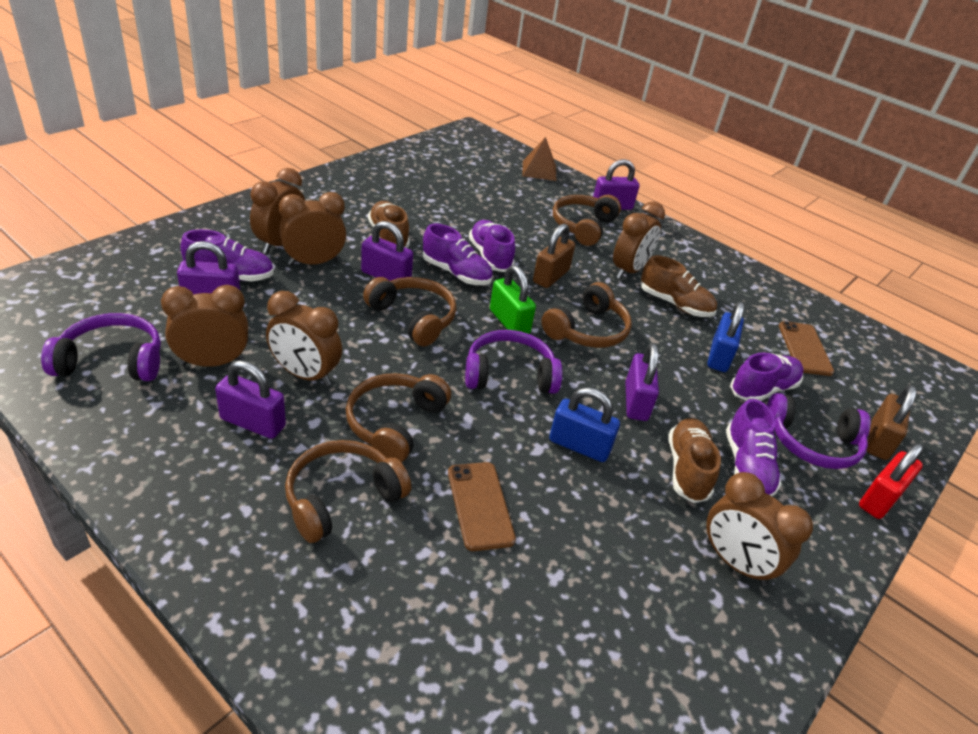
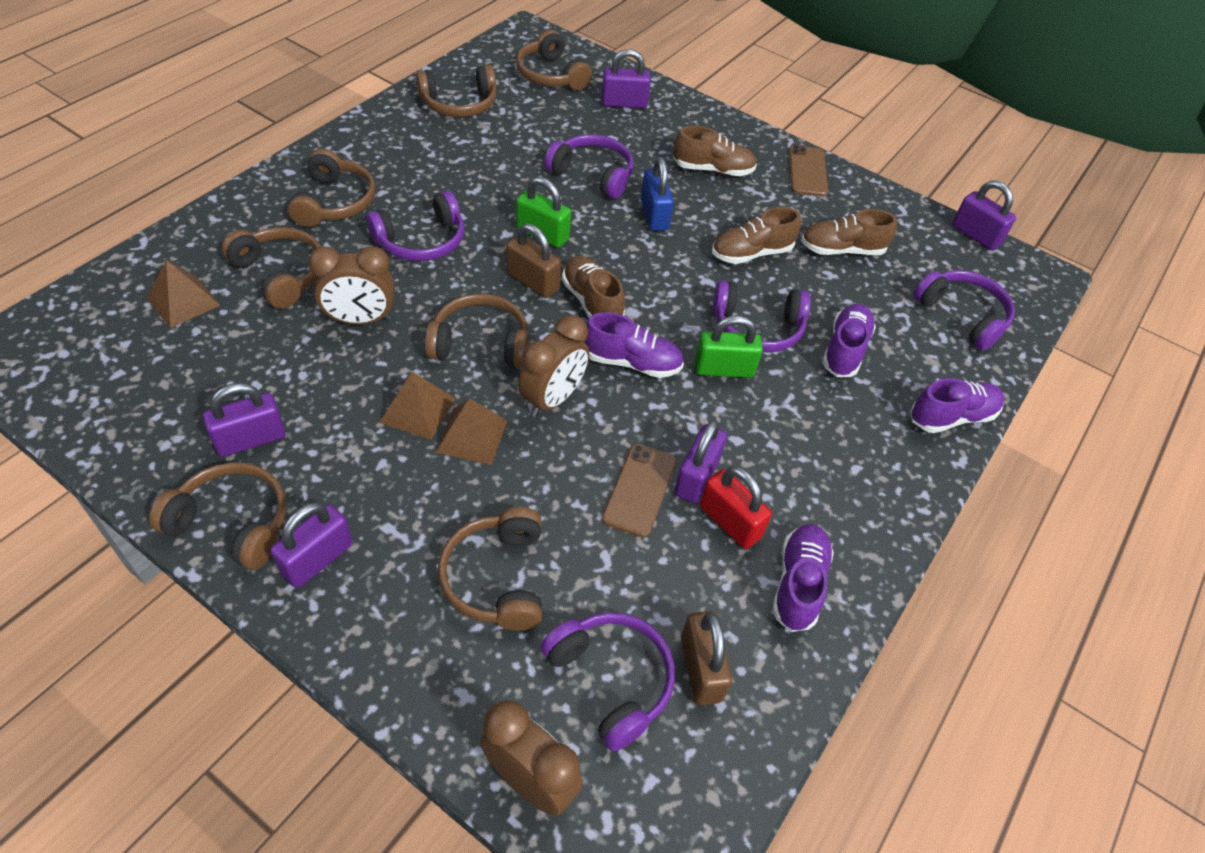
blue padlock: 2 -> 1
brown clock: 6 -> 3
brown headphones: 5 -> 7
brown pyramid: 1 -> 3
brown shoe: 3 -> 4
green padlock: 1 -> 2
purple headphones: 3 -> 5
purple shoe: 5 -> 4

